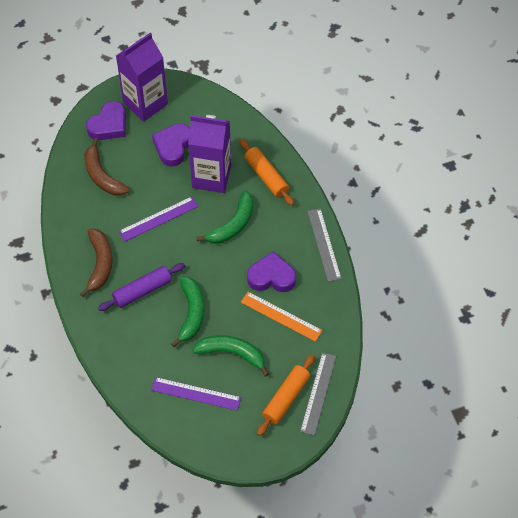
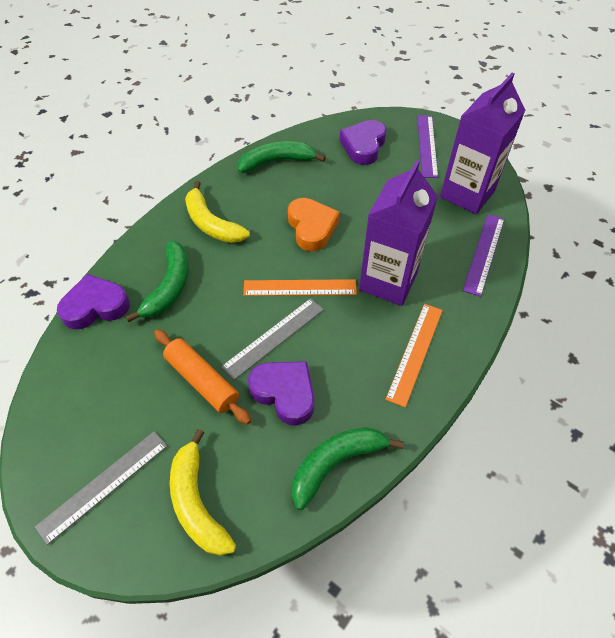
brown banana: 2 -> 0
orange heart: 0 -> 1
orange rolling pin: 2 -> 1
orange ruler: 1 -> 2
purple rolling pin: 1 -> 0
yellow banana: 0 -> 2

